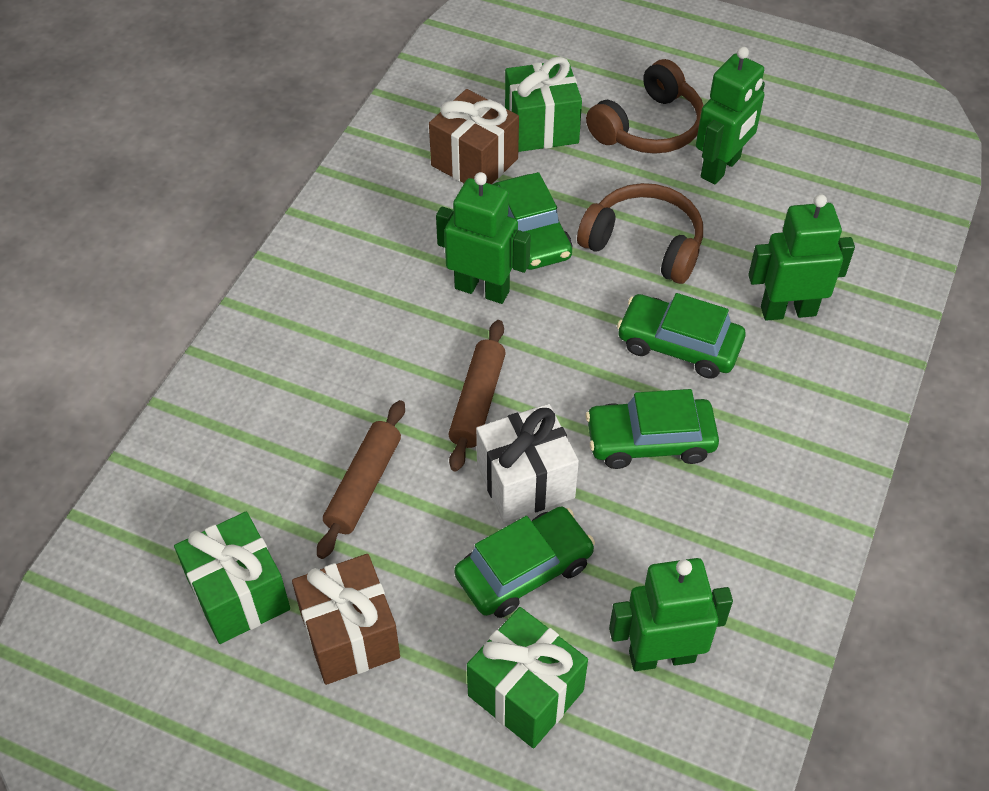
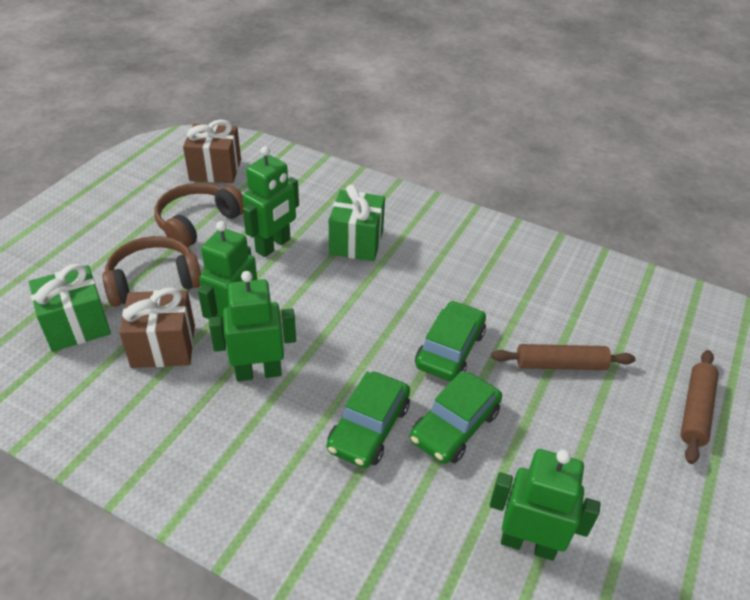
green car: 4 -> 3
green gift: 3 -> 2
white gift: 1 -> 0

